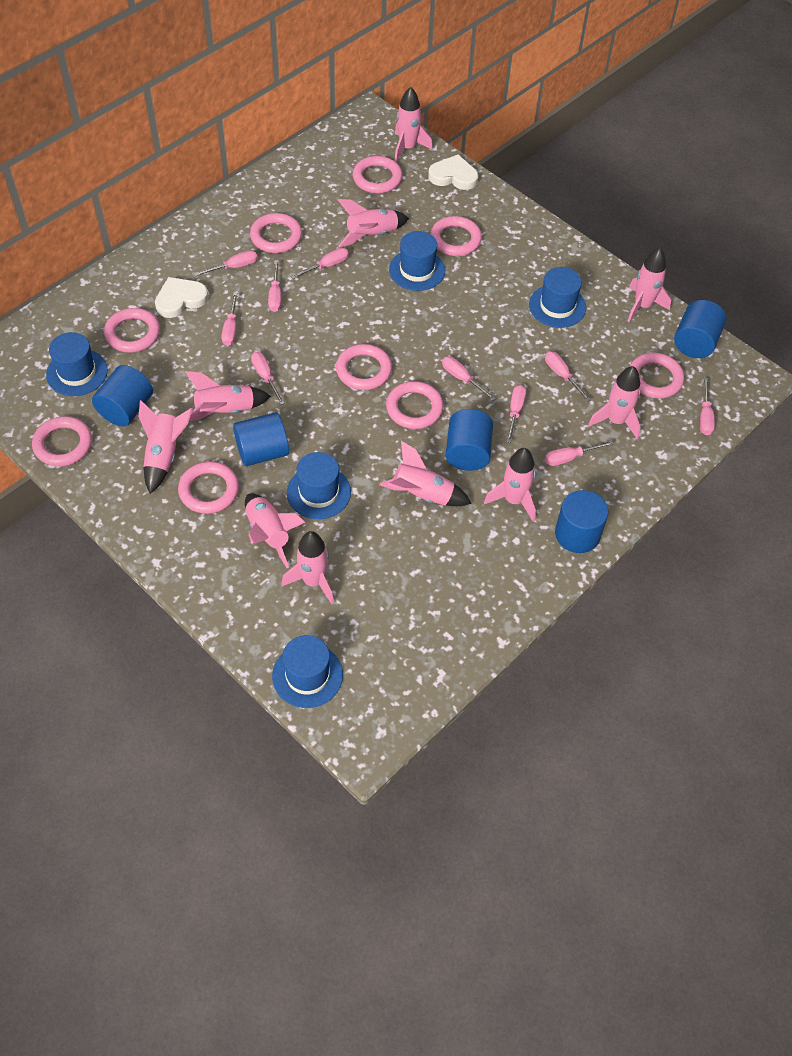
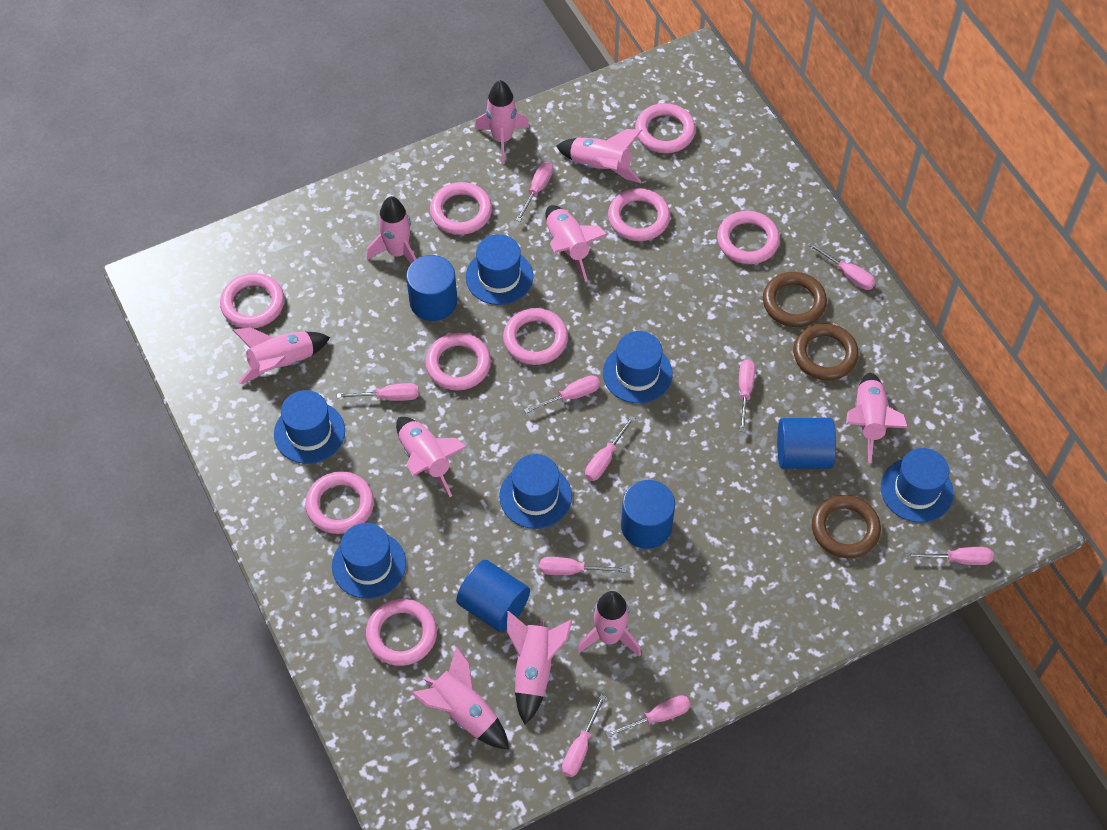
blue cylinder: 5 -> 4
blue hat: 5 -> 6
brown ring: 0 -> 3
white heart: 2 -> 0

